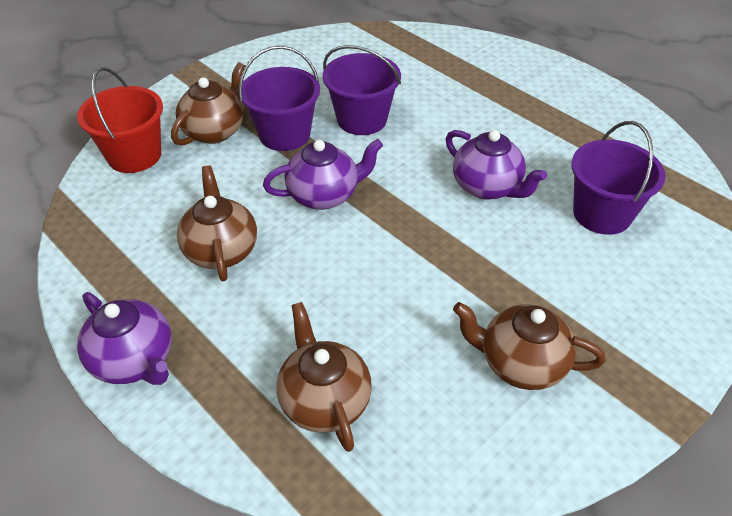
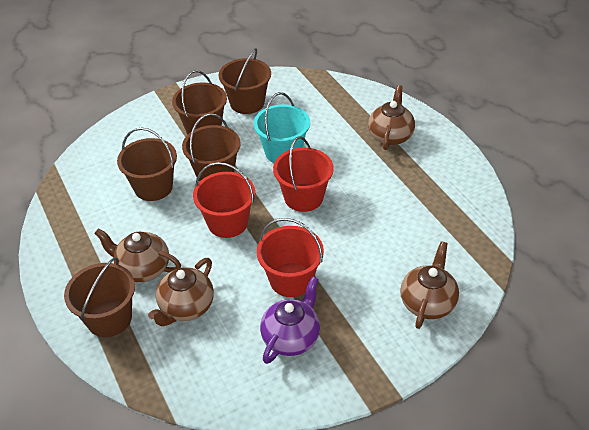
brown bucket: 0 -> 5
purple bucket: 3 -> 0
purple teapot: 3 -> 1
red bucket: 1 -> 3
turquoise bucket: 0 -> 1

